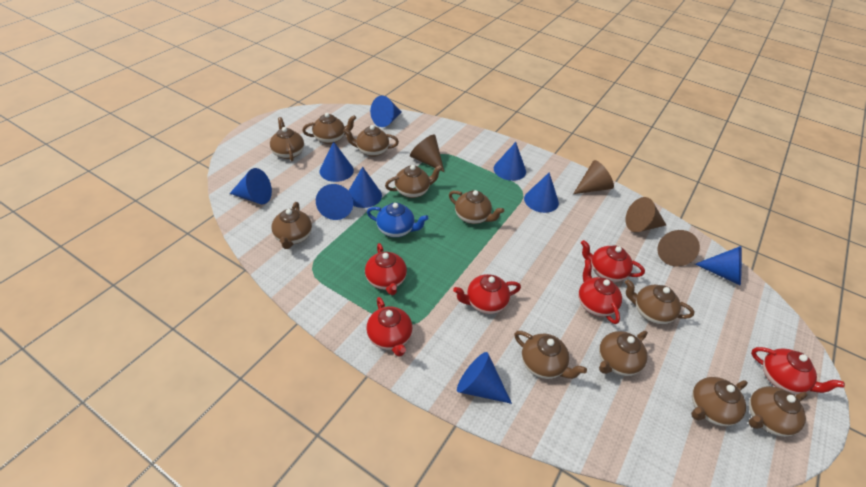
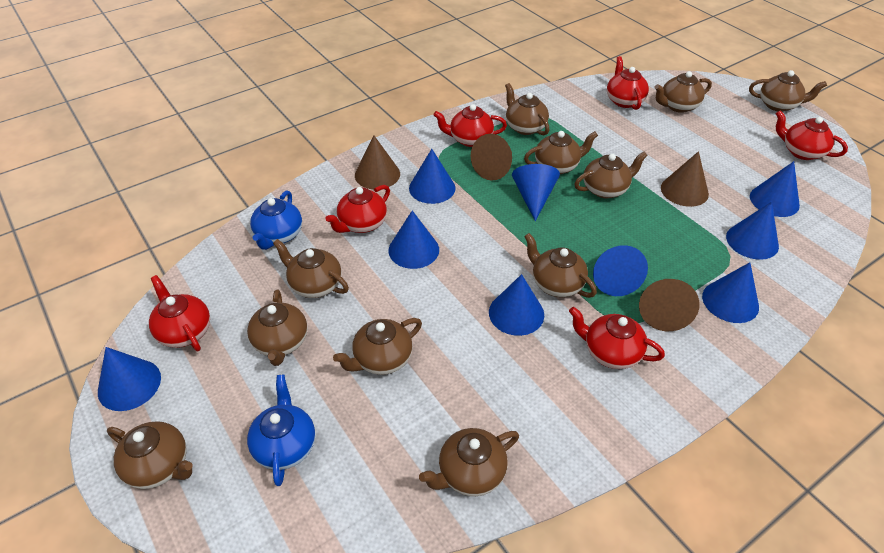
blue teapot: 1 -> 2

